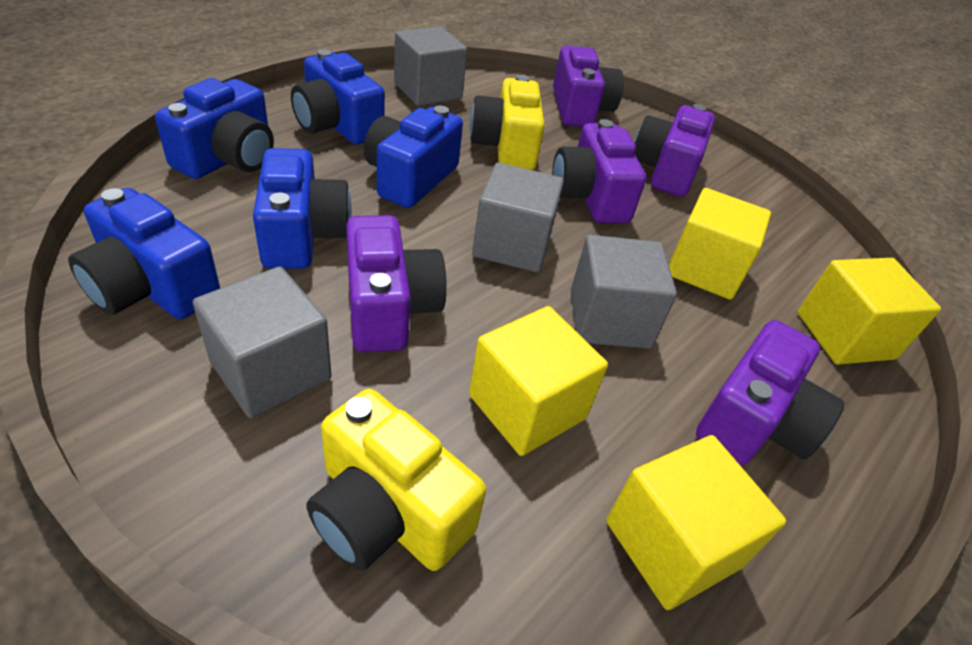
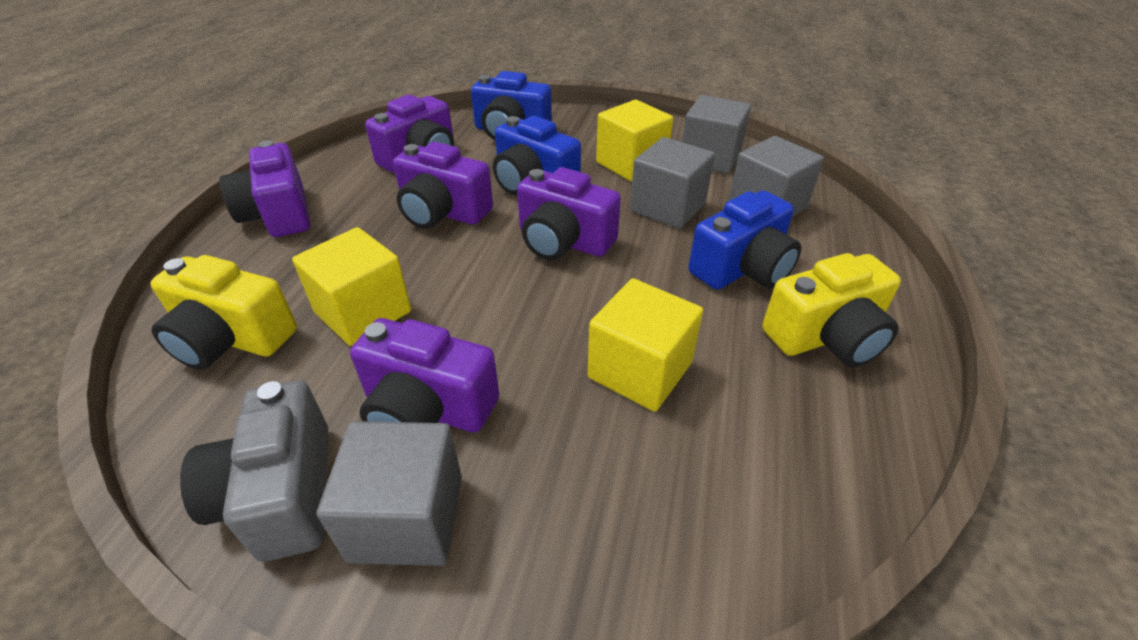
blue camera: 5 -> 3
grey camera: 0 -> 1
yellow cube: 4 -> 3

